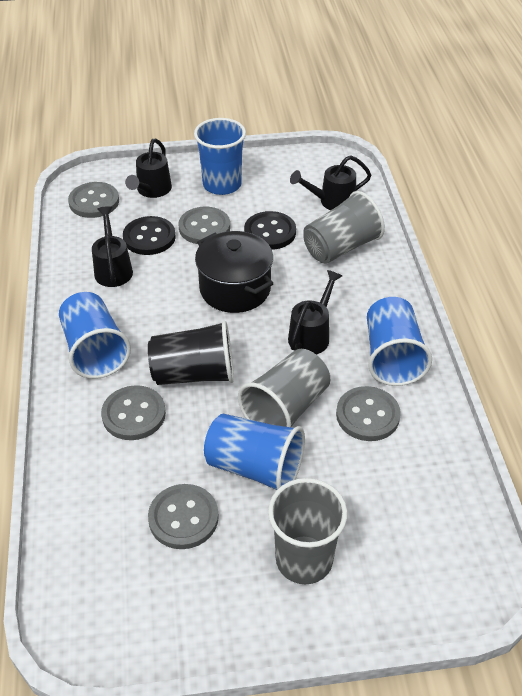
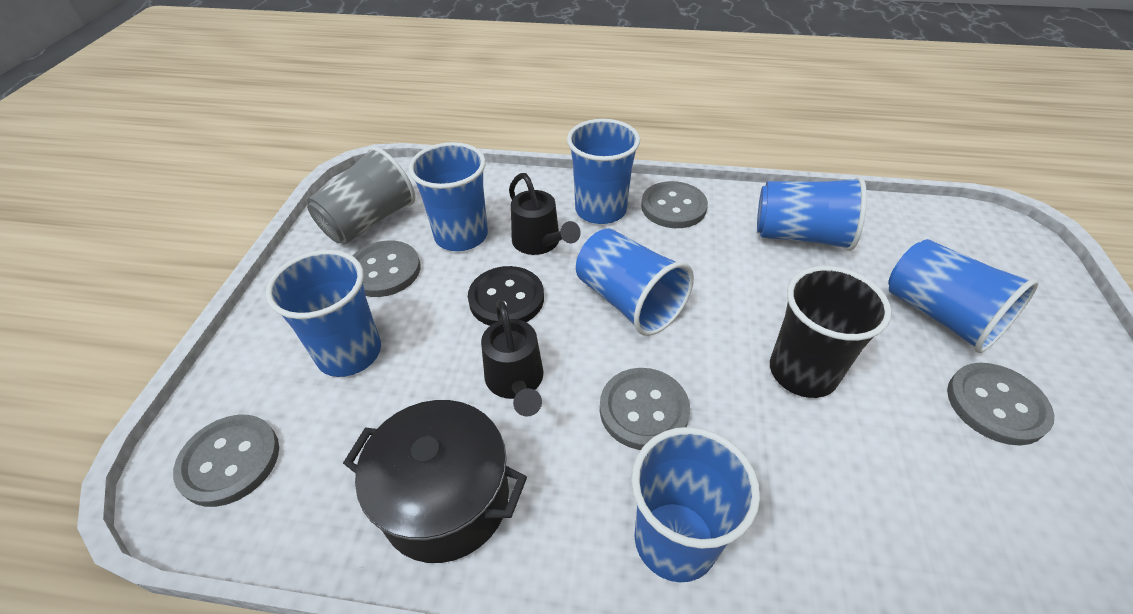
black button: 2 -> 1
black watering can: 4 -> 2
blue cup: 4 -> 7
grey cup: 3 -> 1

